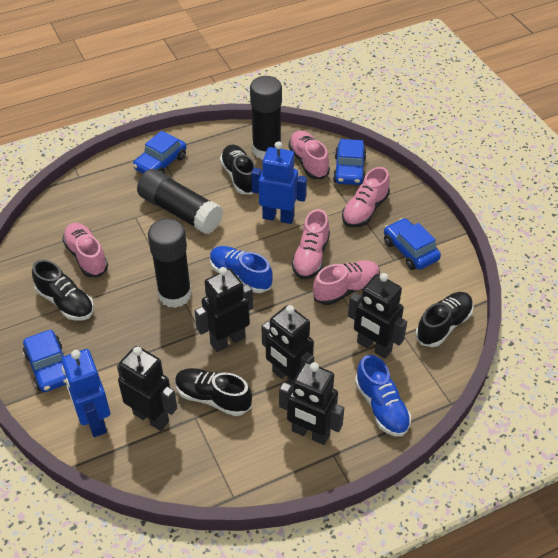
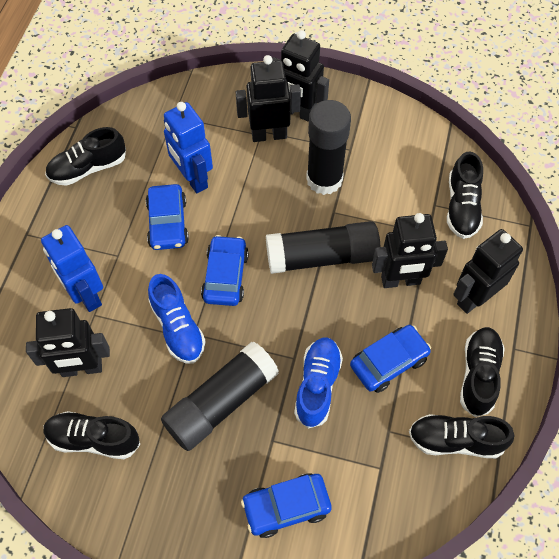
black shoe: 4 -> 5
pink shoe: 5 -> 0

